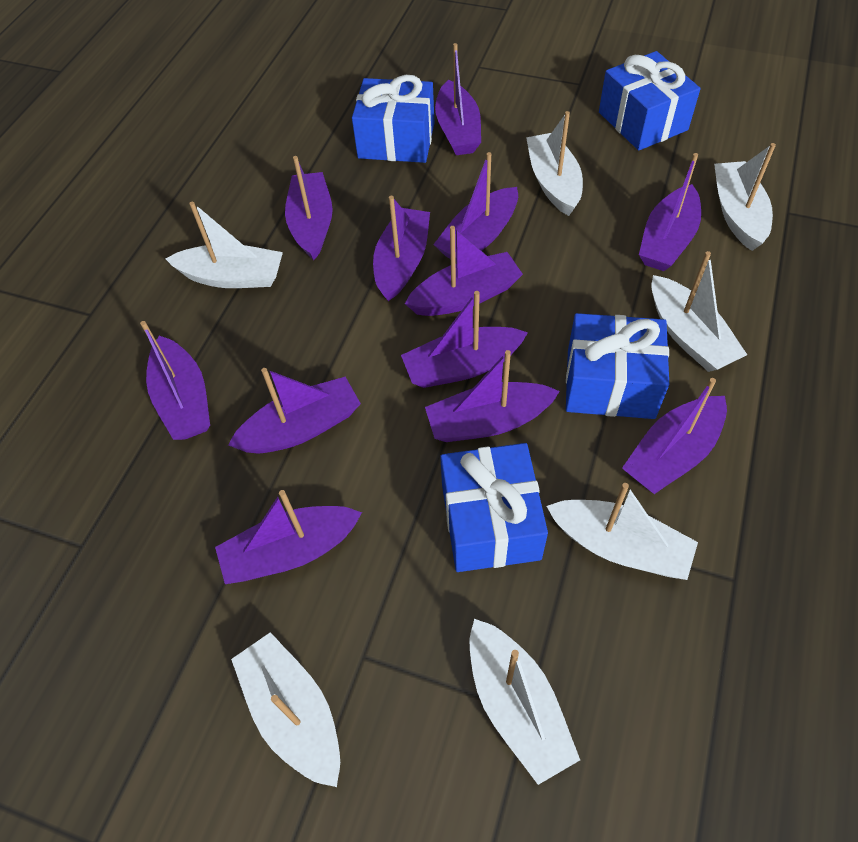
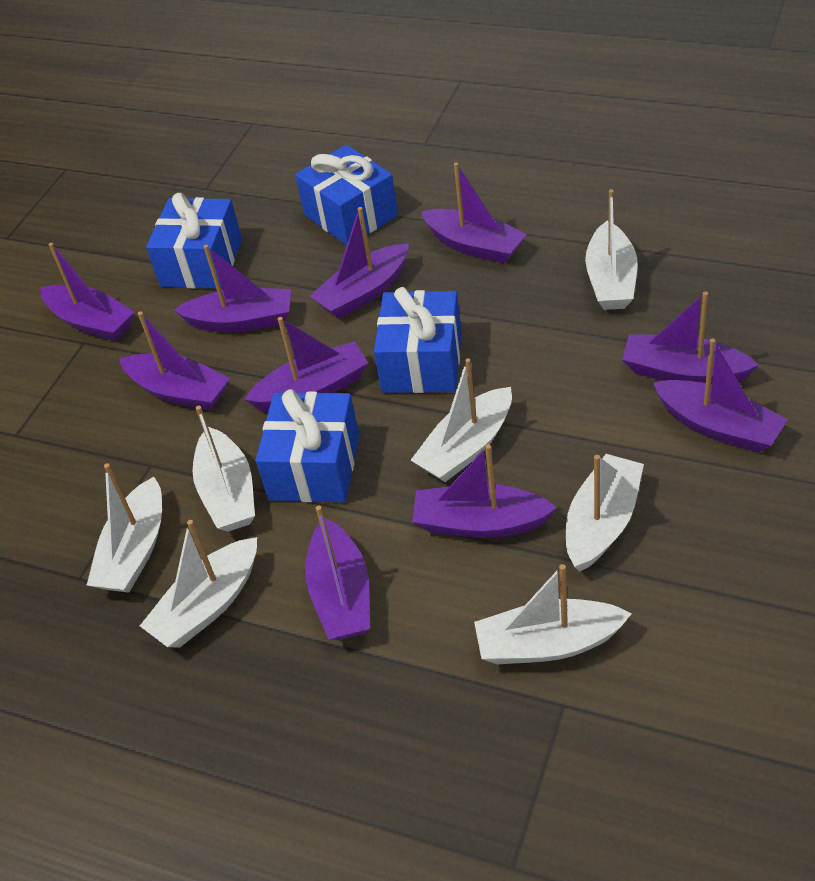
purple boat: 12 -> 10

